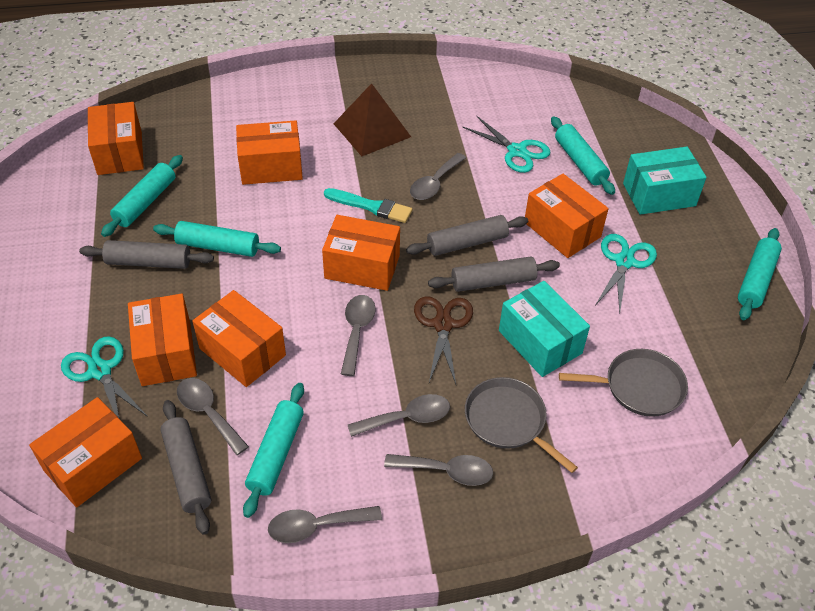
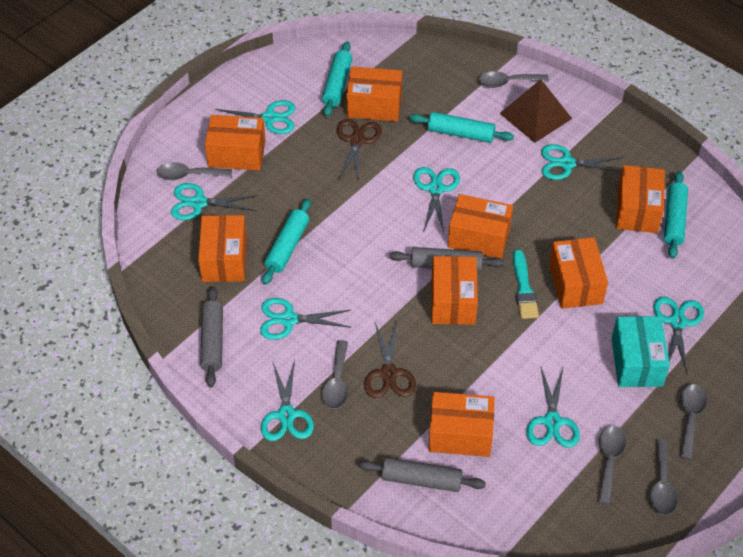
brown scissors: 1 -> 2
grey pan: 2 -> 0
grey rolling pin: 4 -> 3
orange box: 7 -> 8
turquoise box: 2 -> 1
turquoise rolling pin: 5 -> 4
turquoise scissors: 3 -> 8

